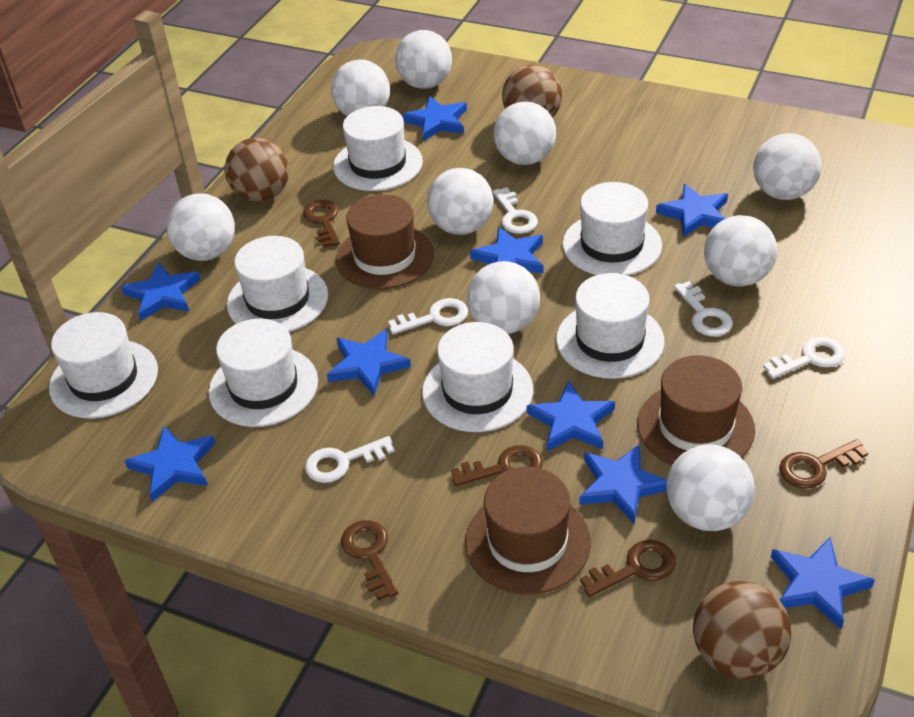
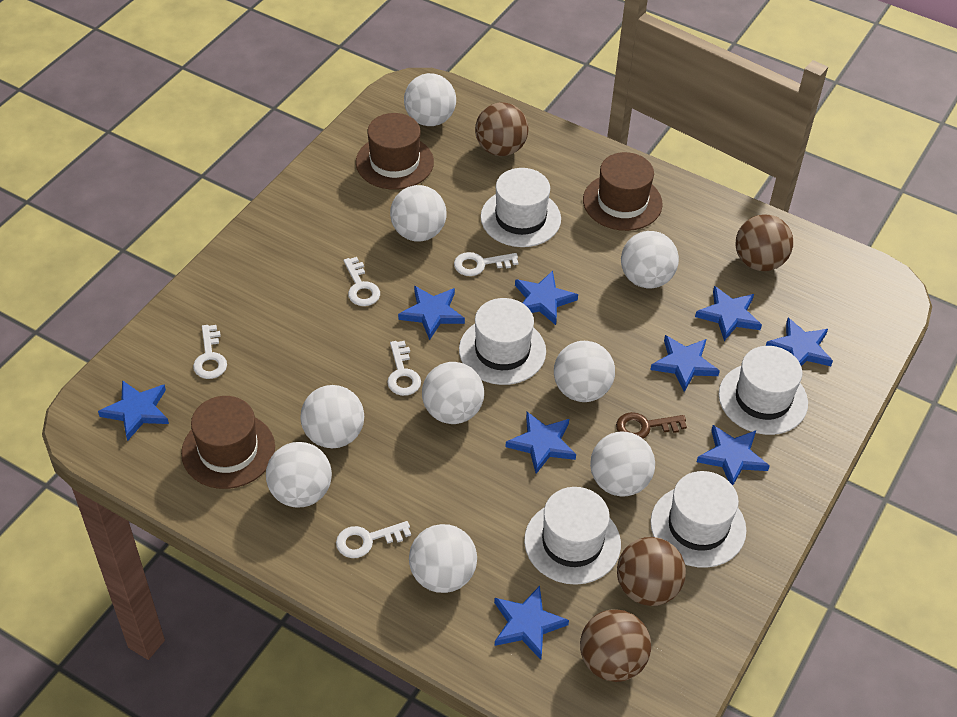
brown ball: 3 -> 4
brown key: 5 -> 1
white hat: 7 -> 5

